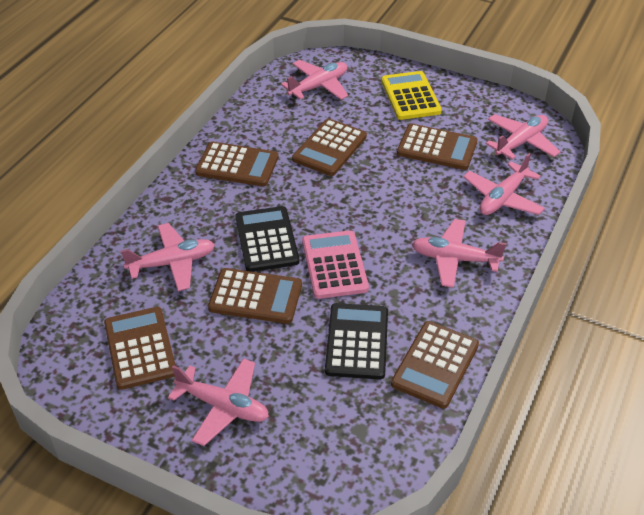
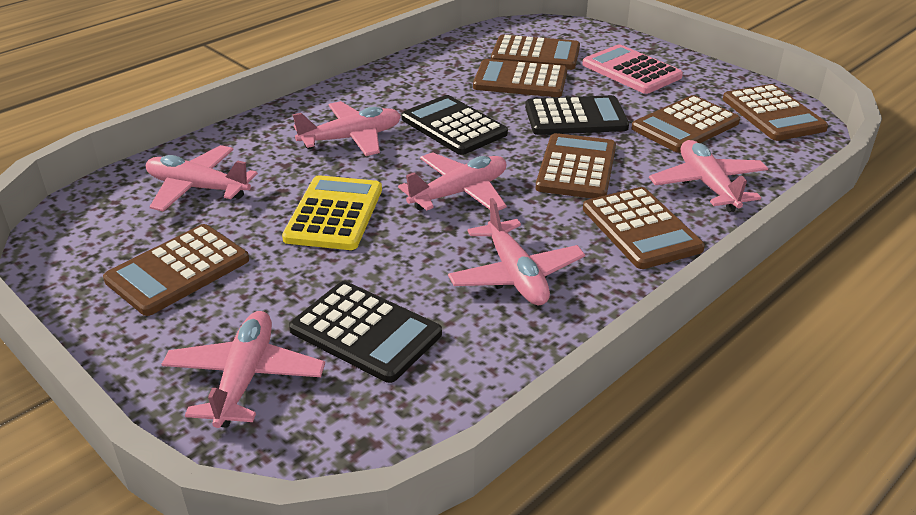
black calculator: 2 -> 3
brown calculator: 6 -> 7

